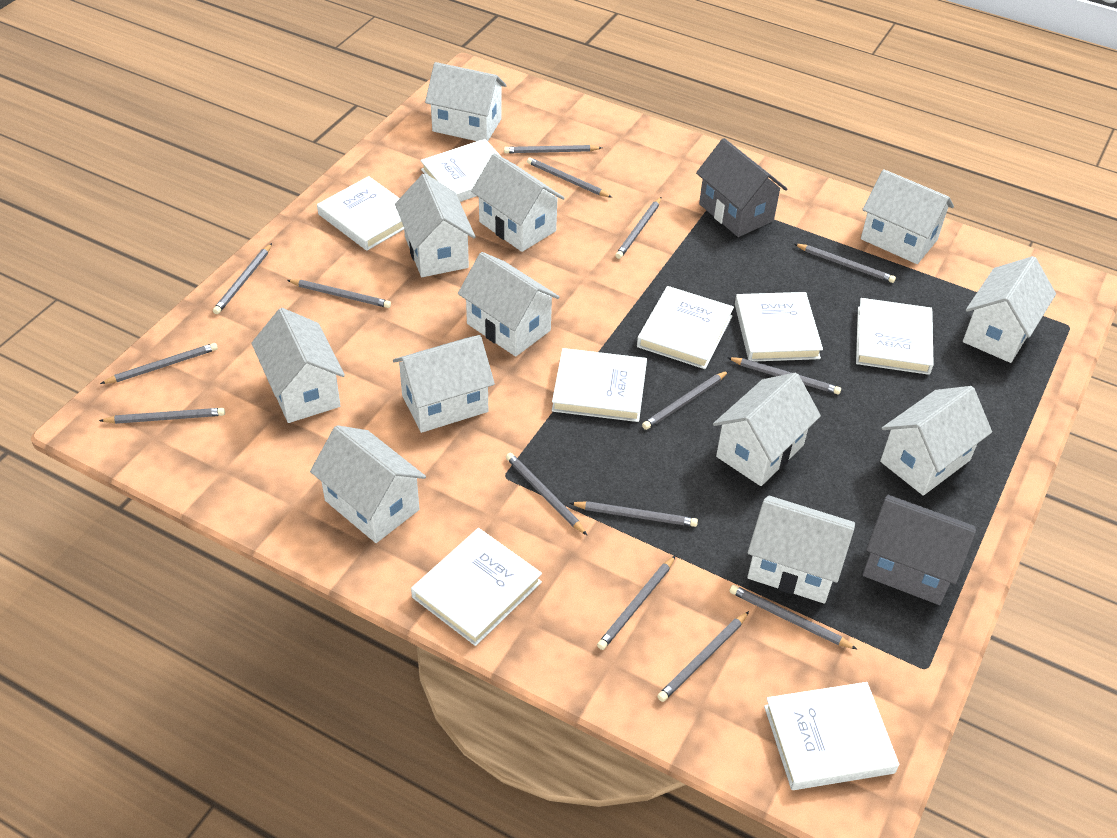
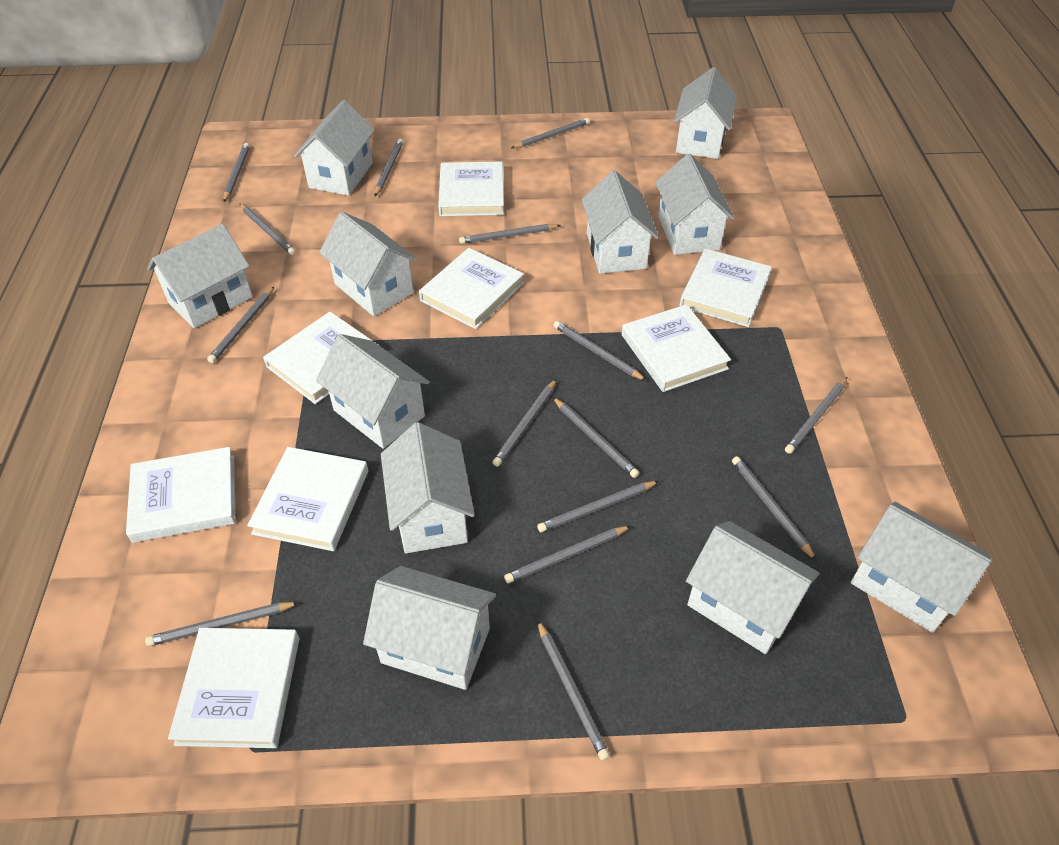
grey house: 2 -> 0
white house: 12 -> 11

